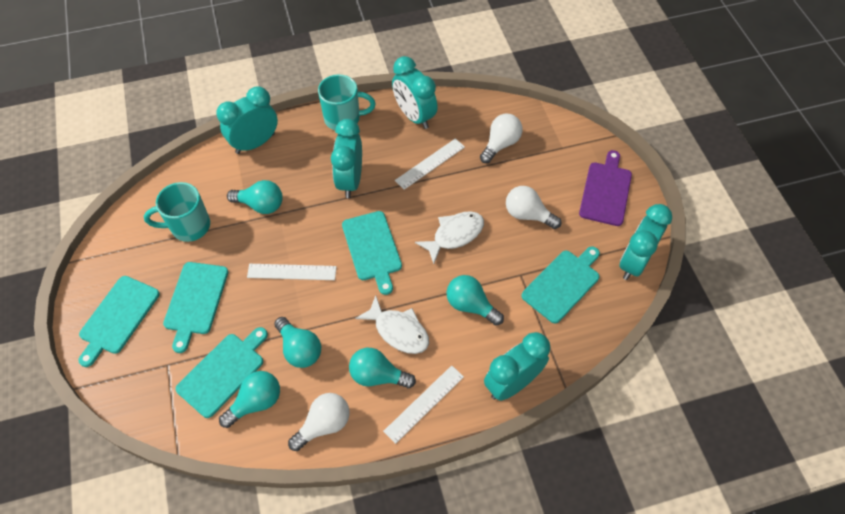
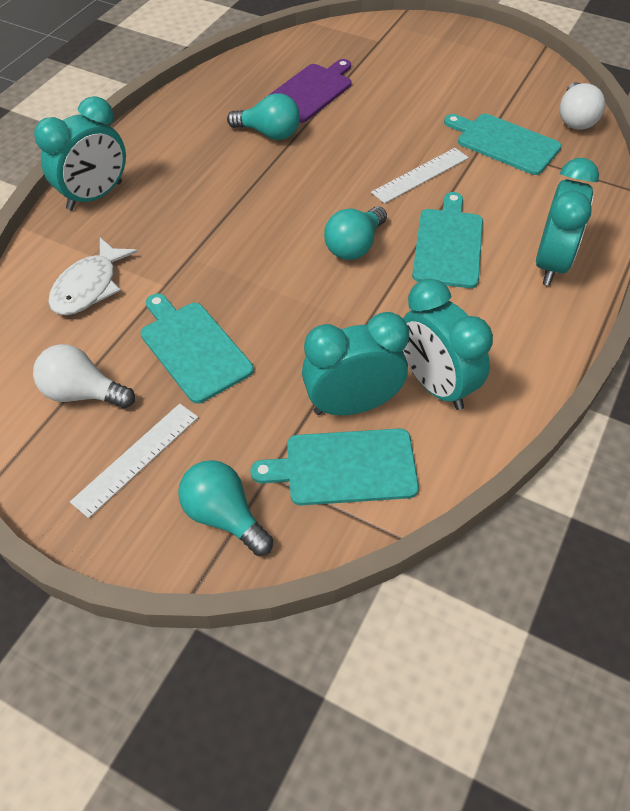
turquoise clock: 5 -> 4
turquoise cutting board: 5 -> 4
turquoise light bulb: 5 -> 3
turquoise mug: 2 -> 0
white fish: 2 -> 1
white light bulb: 3 -> 2
white ruler: 3 -> 2

